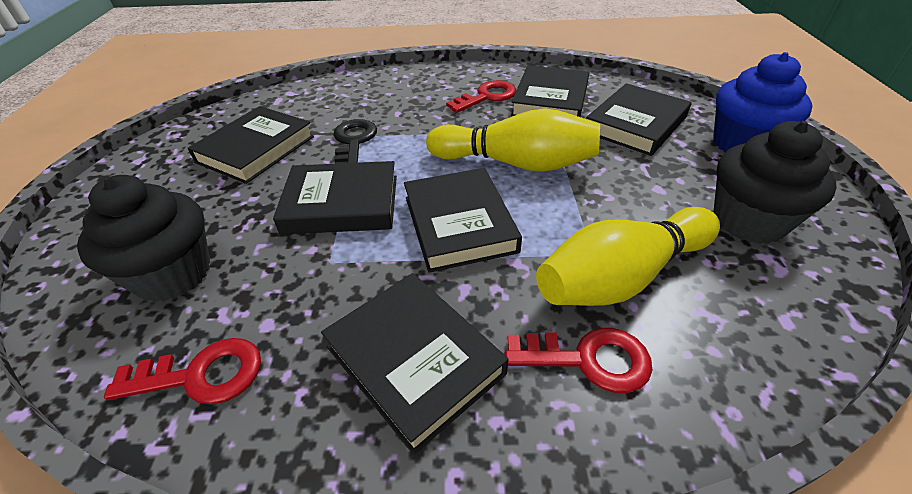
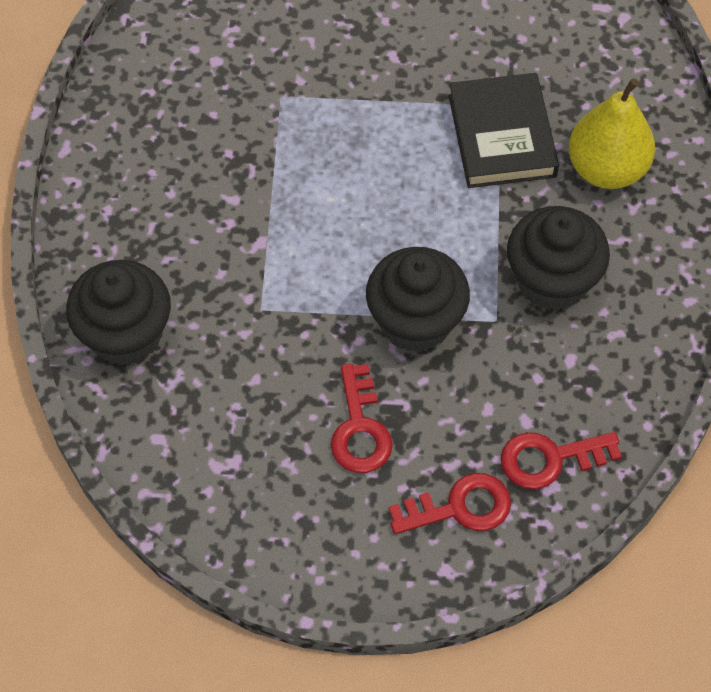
black book: 6 -> 1
black cupcake: 2 -> 3
black key: 1 -> 0
blue cupcake: 1 -> 0
yellow bowling pin: 2 -> 0
yellow pear: 0 -> 1

